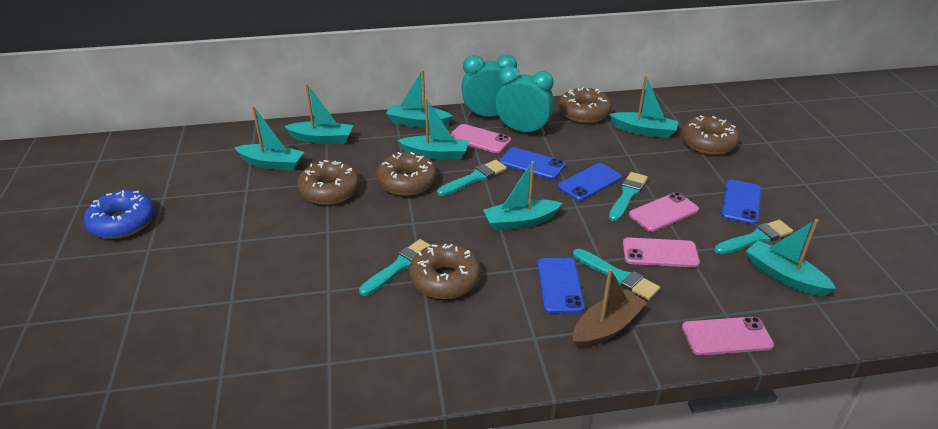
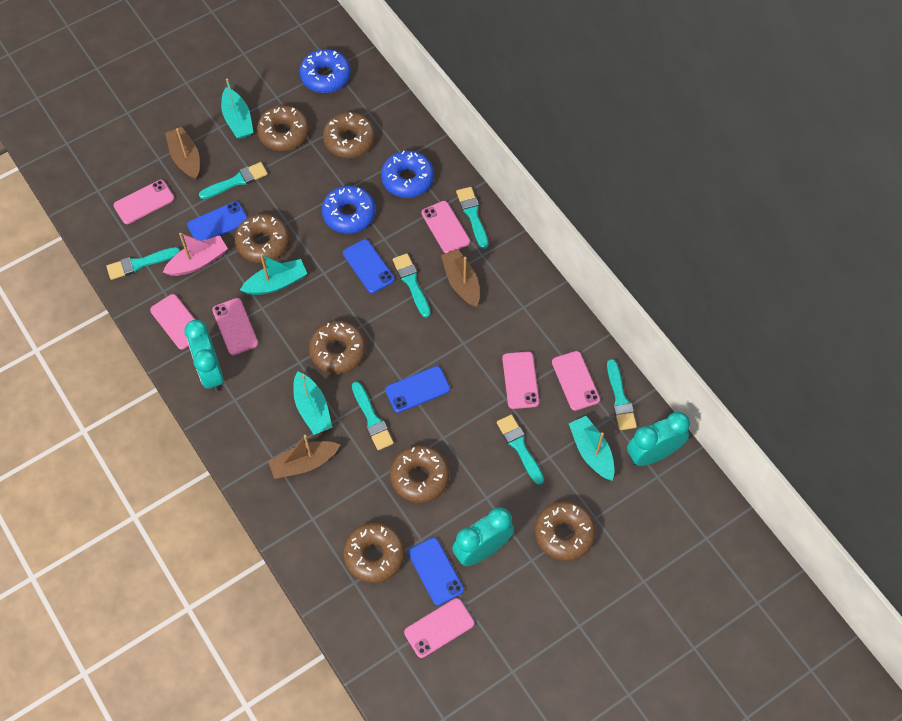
blue donut: 1 -> 3
brown boat: 1 -> 3
brown donut: 5 -> 7
pink boat: 0 -> 1
pink phone: 4 -> 7
turquoise boat: 7 -> 4
turquoise brush: 5 -> 7
turquoise clock: 2 -> 3

